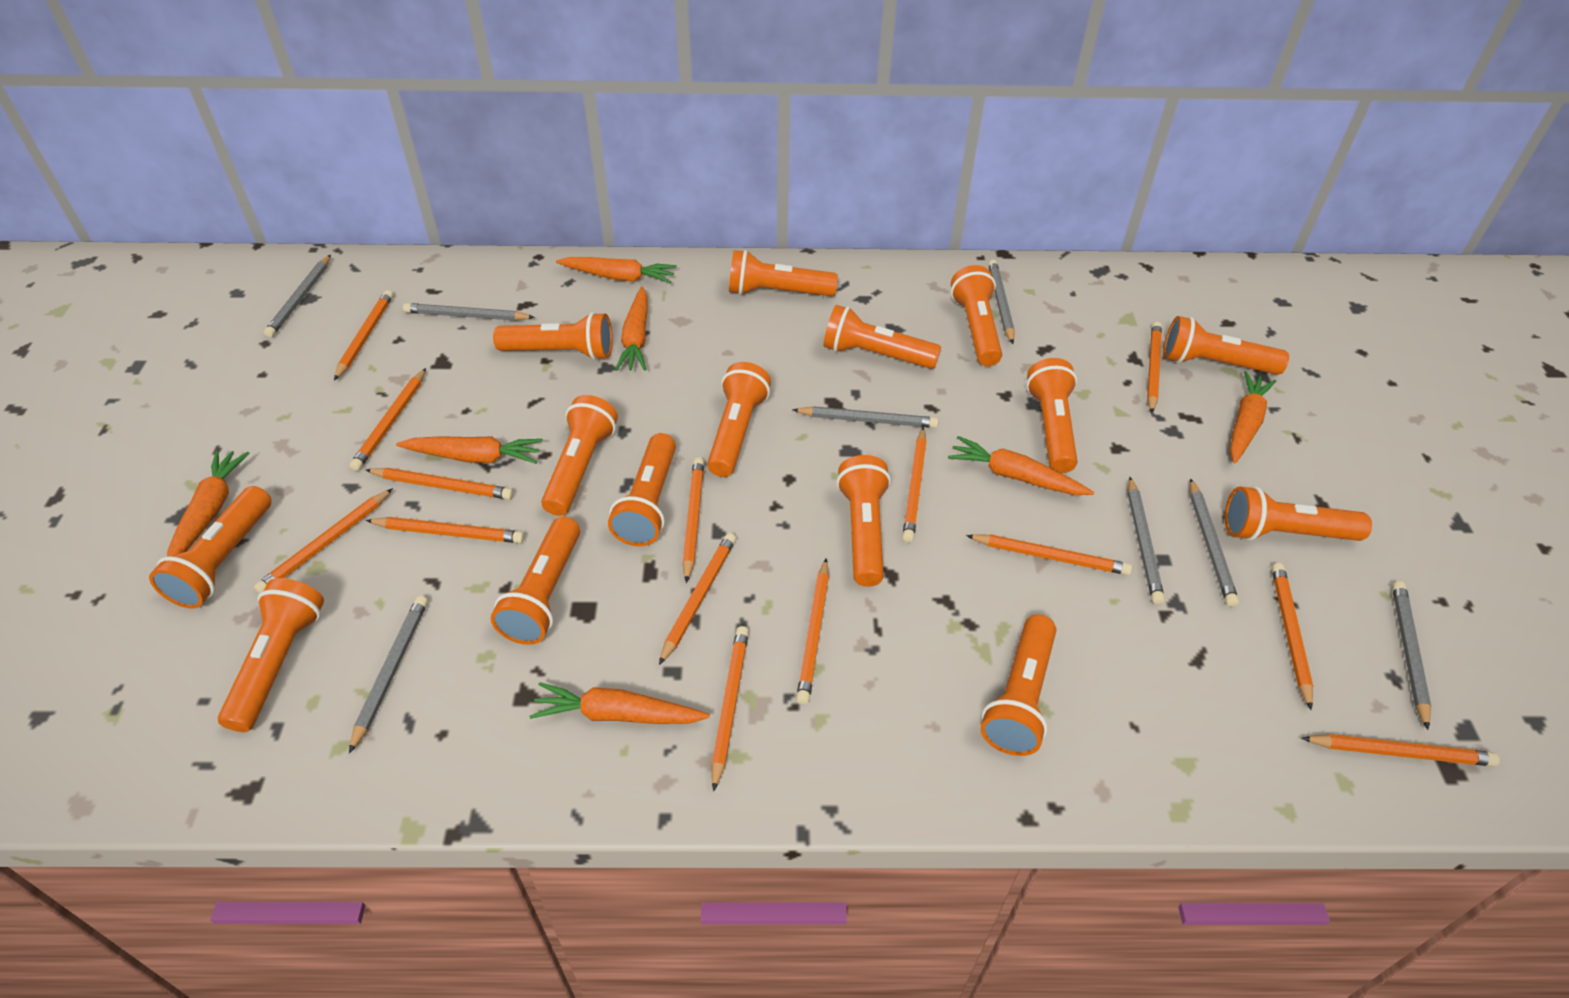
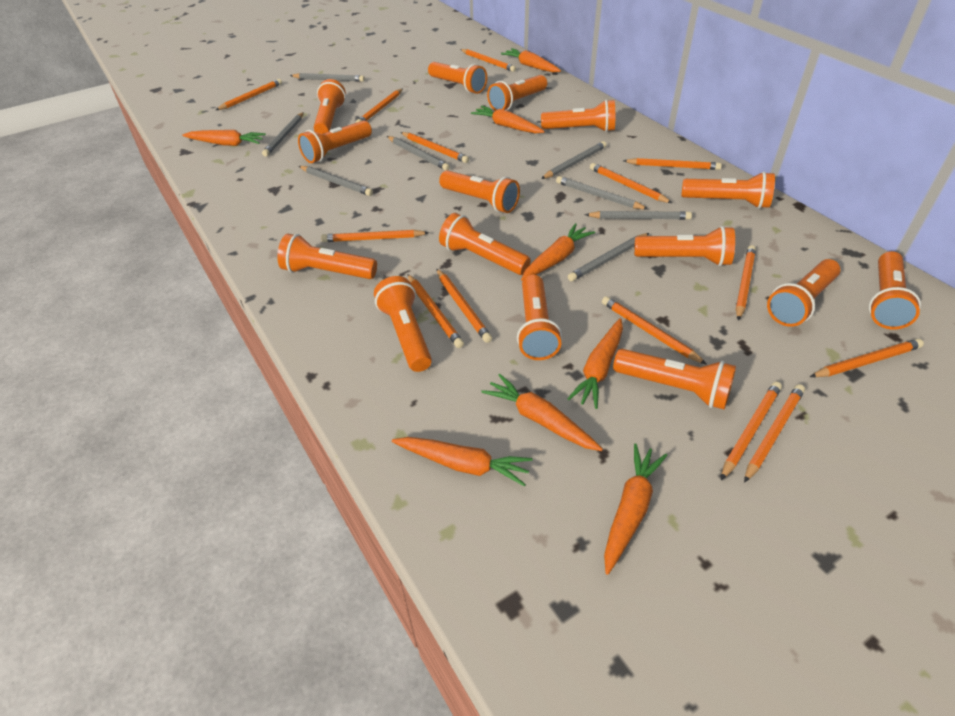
orange carrot: 7 -> 8

